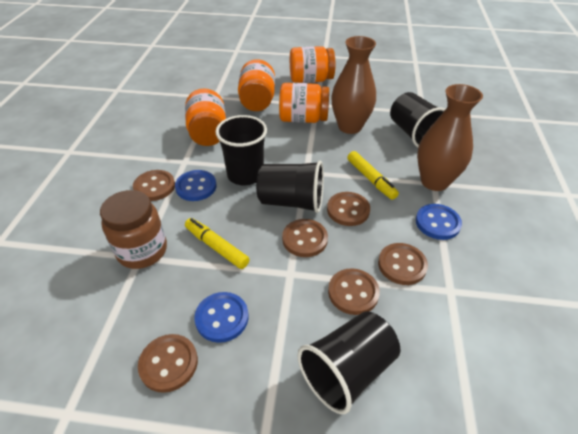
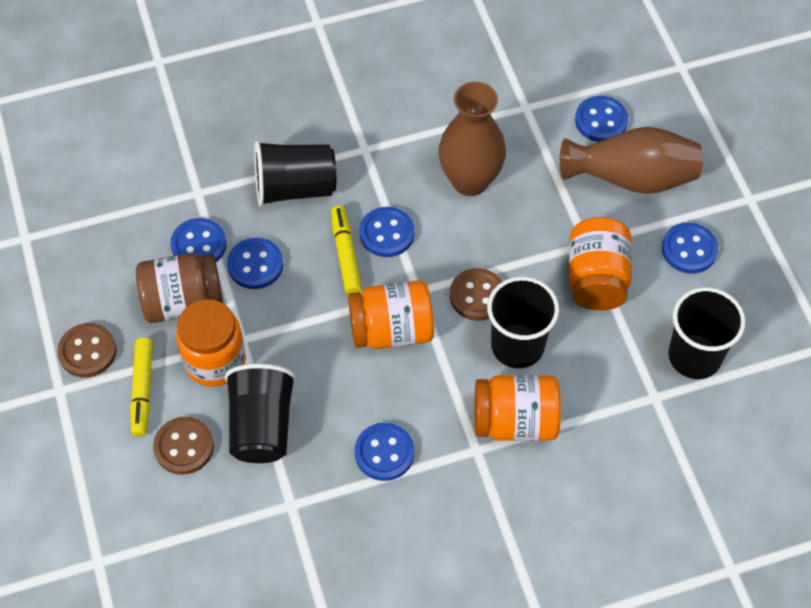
blue button: 3 -> 6
brown button: 6 -> 3

